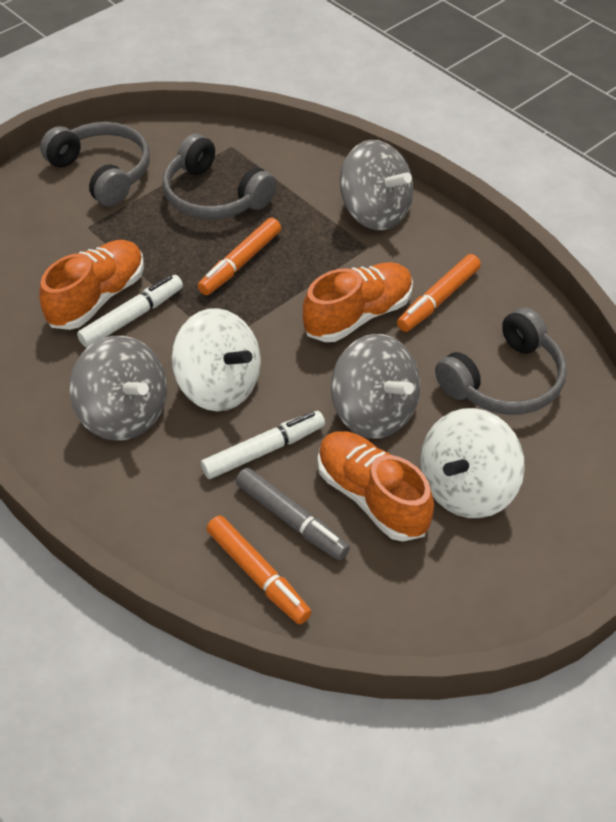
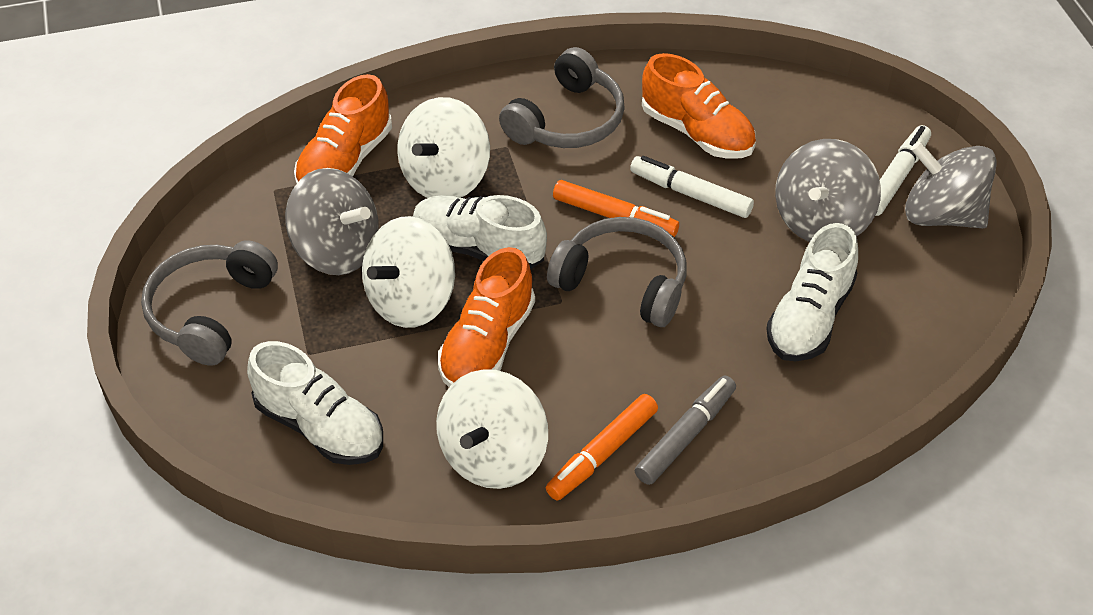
orange marker: 3 -> 2
white shoe: 0 -> 3
white spinning top: 2 -> 3

